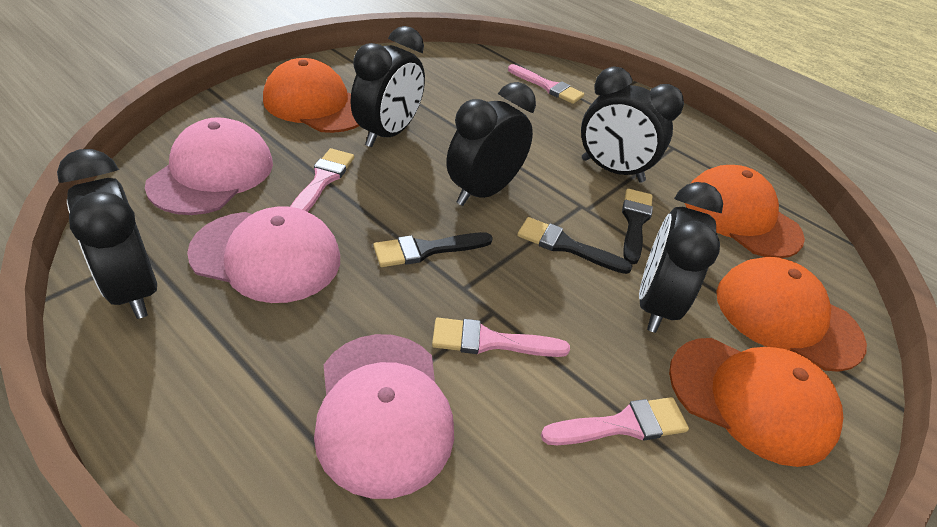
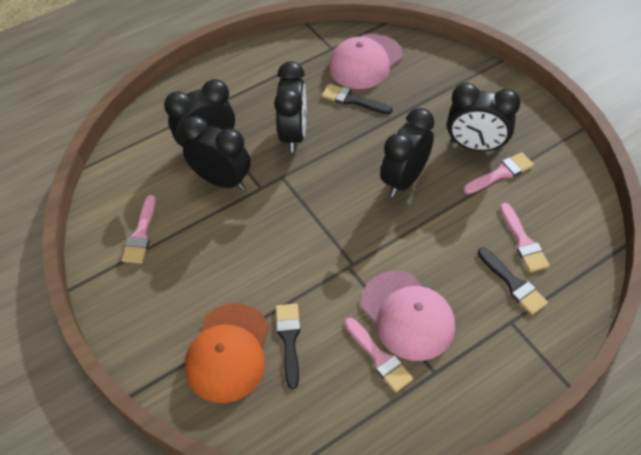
orange cap: 4 -> 1
pink cap: 3 -> 2

